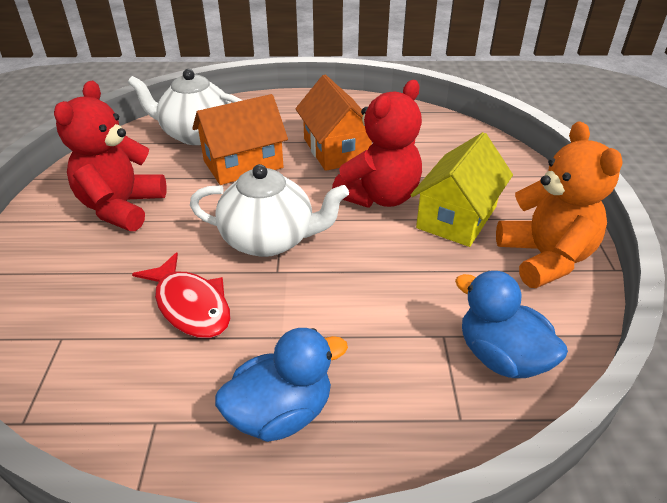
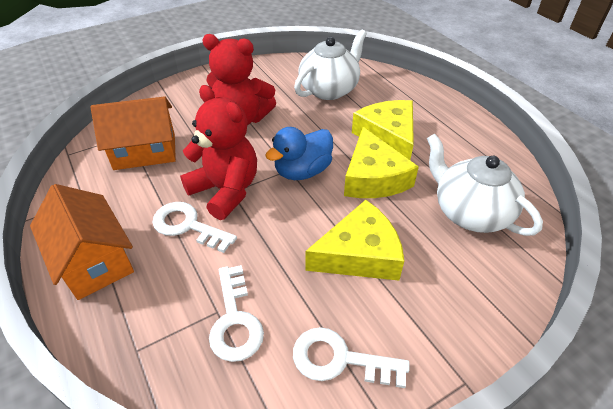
blue duck: 2 -> 1
orange teddy bear: 1 -> 0
red fish: 1 -> 0
white key: 0 -> 3
yellow cheese: 0 -> 3
yellow house: 1 -> 0

